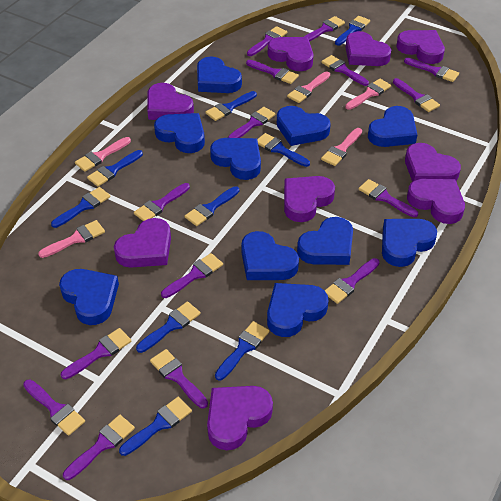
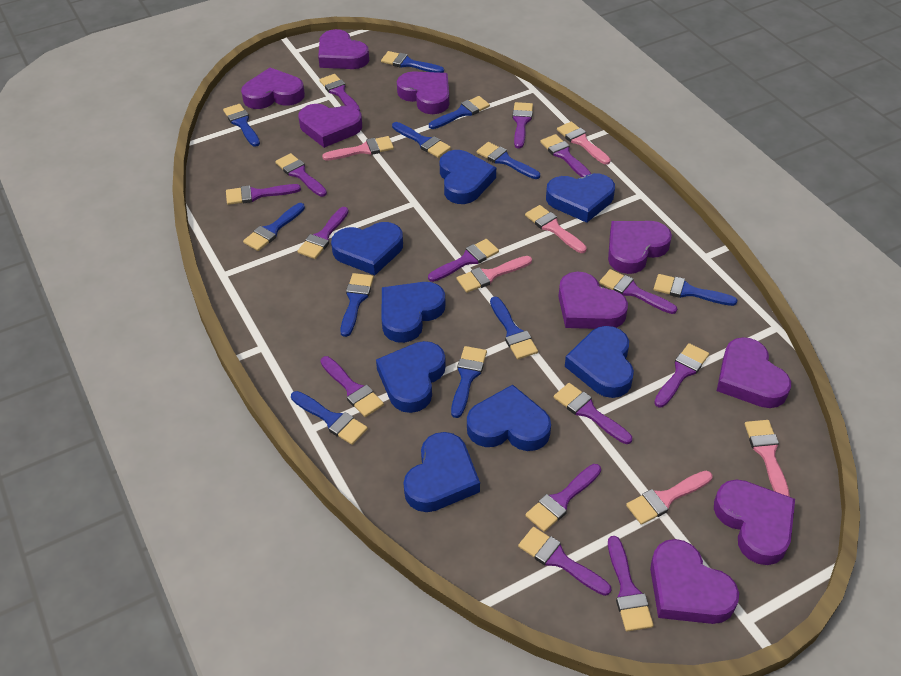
blue brush: 9 -> 11
blue heart: 10 -> 8
pink brush: 5 -> 6
purple brush: 15 -> 14

